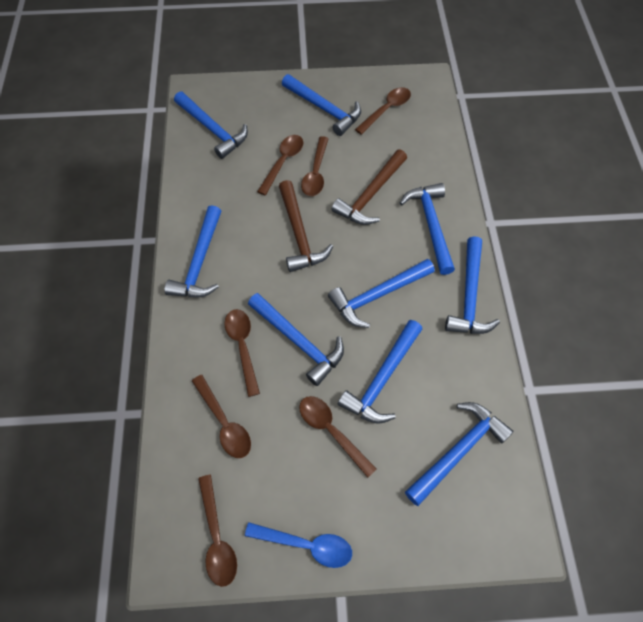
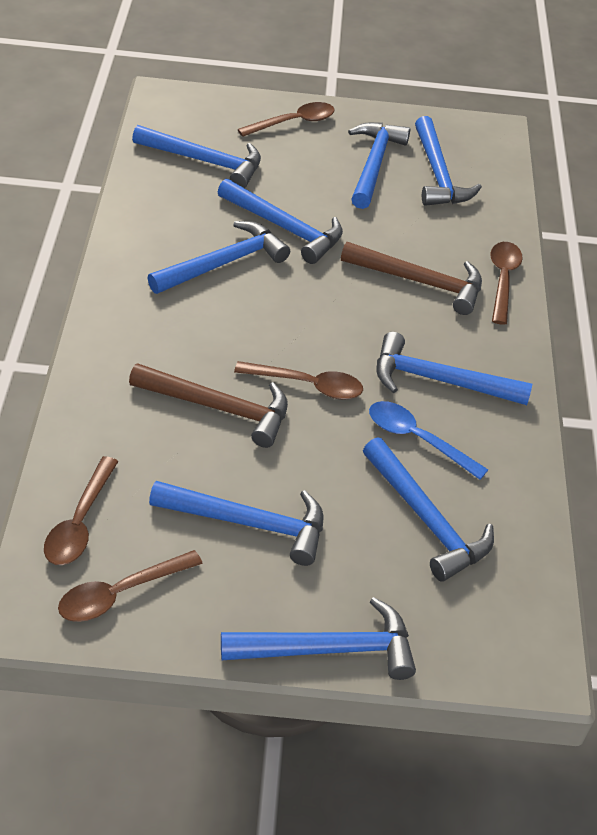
brown spoon: 7 -> 5

